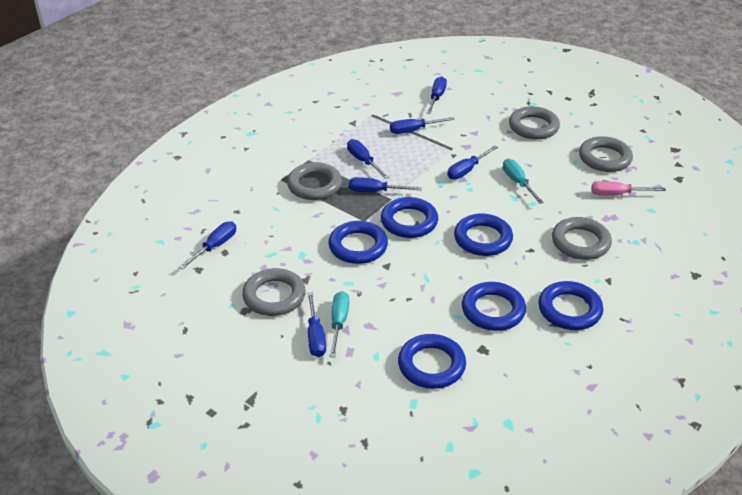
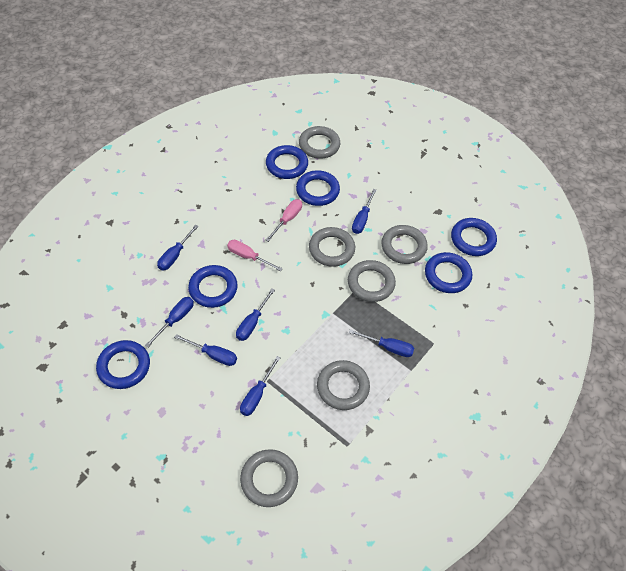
grey ring: 5 -> 6
pink screwdriver: 1 -> 2
turquoise screwdriver: 2 -> 0

